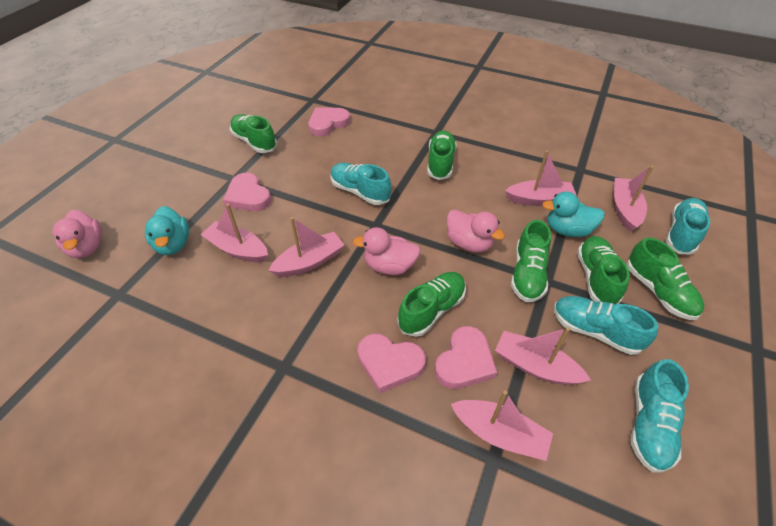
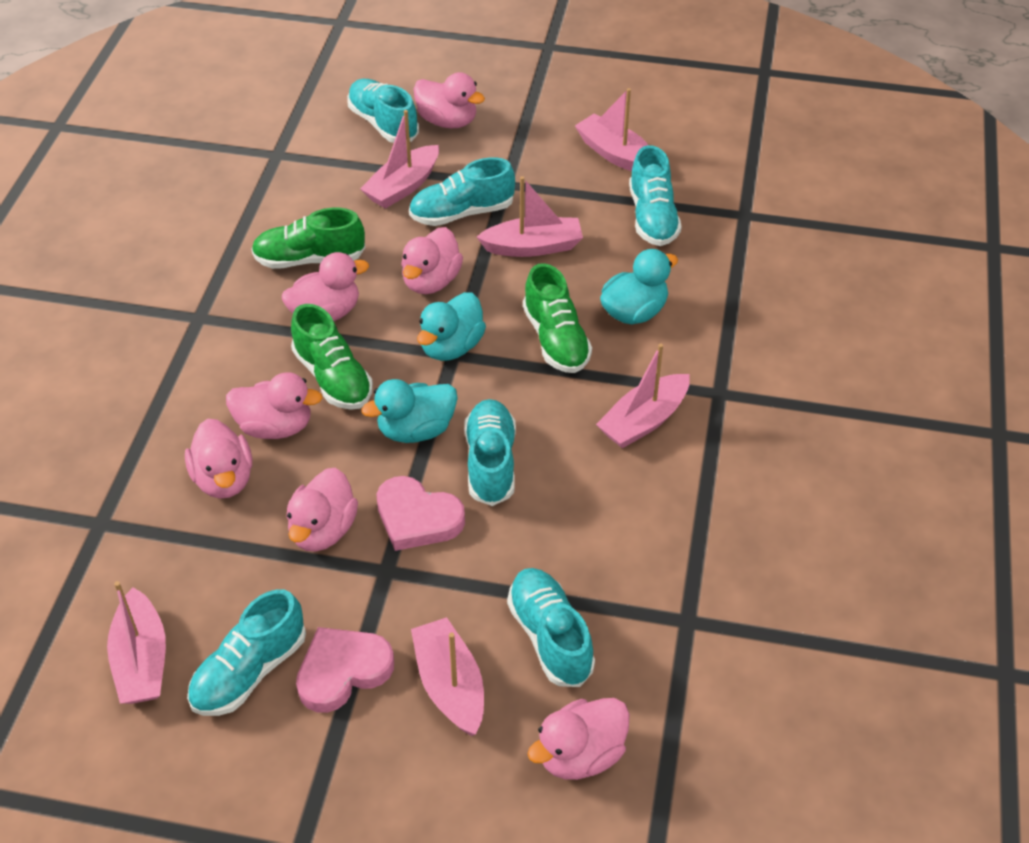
green shoe: 6 -> 3
pink duck: 3 -> 7
pink heart: 4 -> 2
turquoise duck: 2 -> 3
turquoise shoe: 4 -> 6

